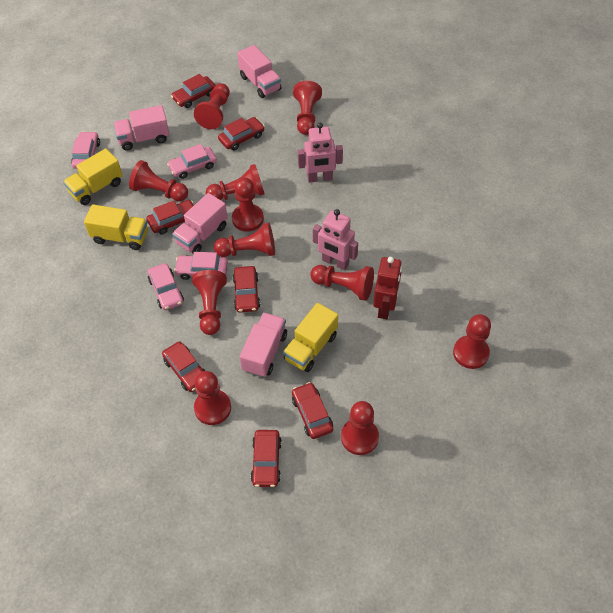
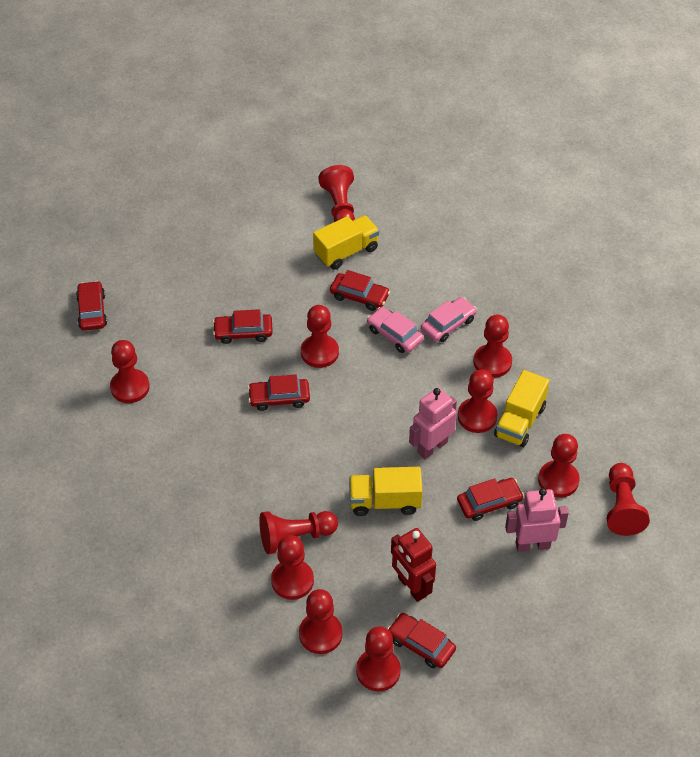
pink car: 4 -> 2
pink truck: 4 -> 0
red car: 7 -> 6

